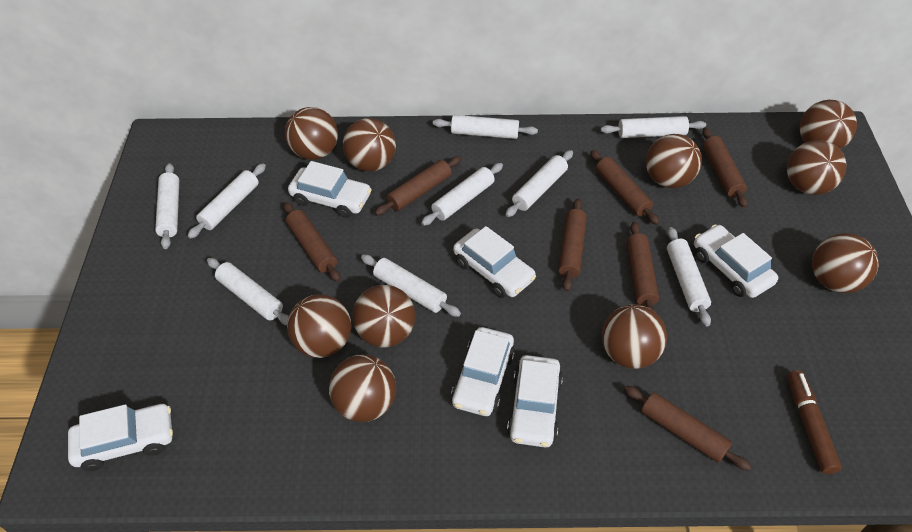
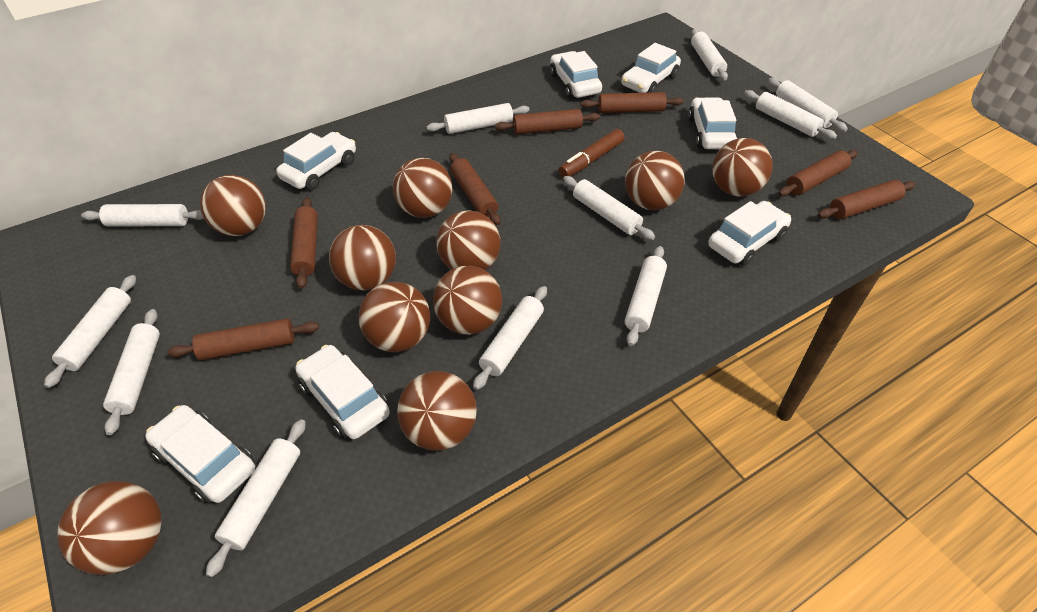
white car: 6 -> 7
white rolling pin: 9 -> 11

